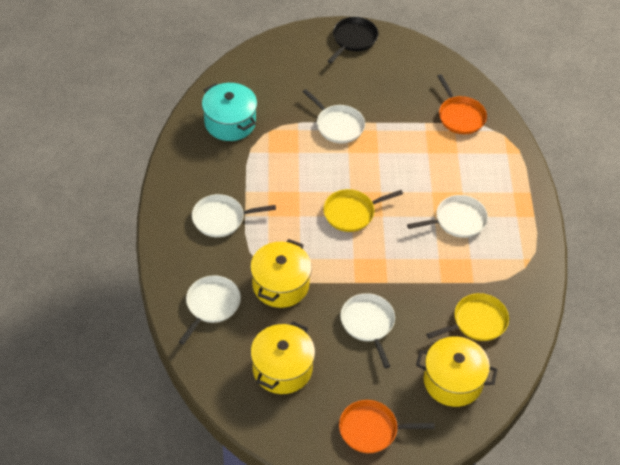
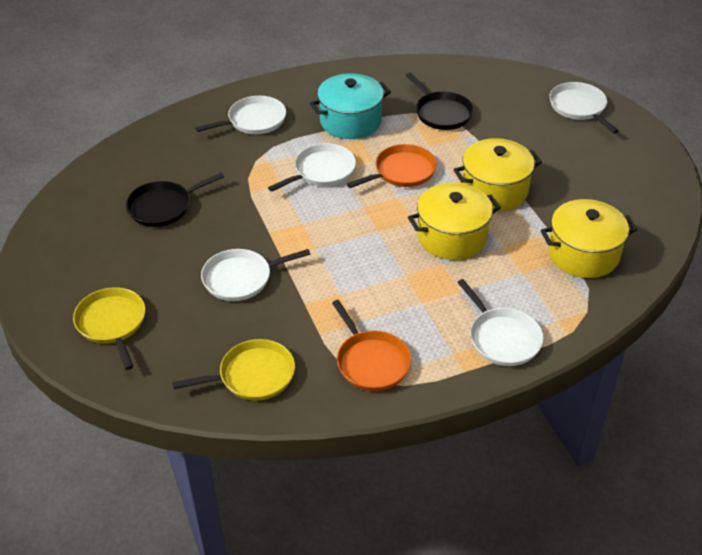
black pan: 1 -> 2

